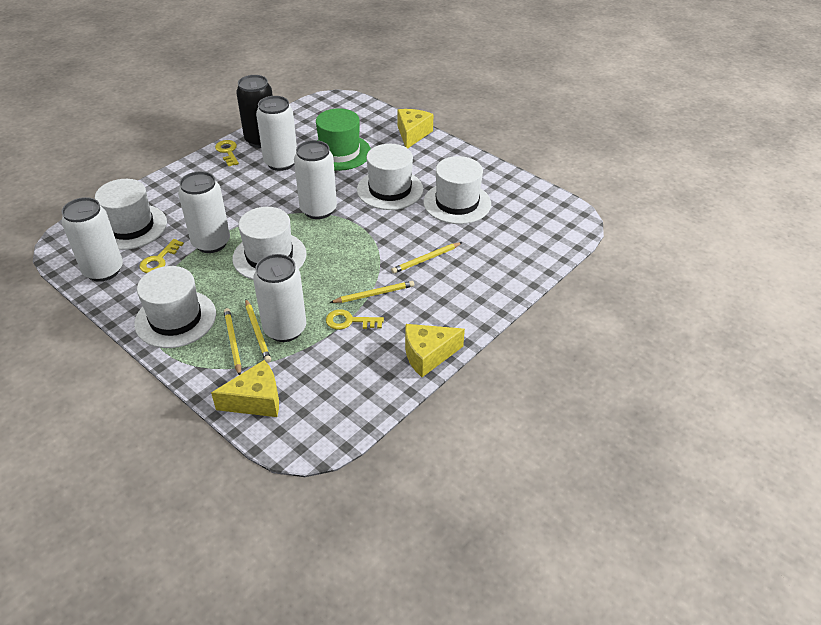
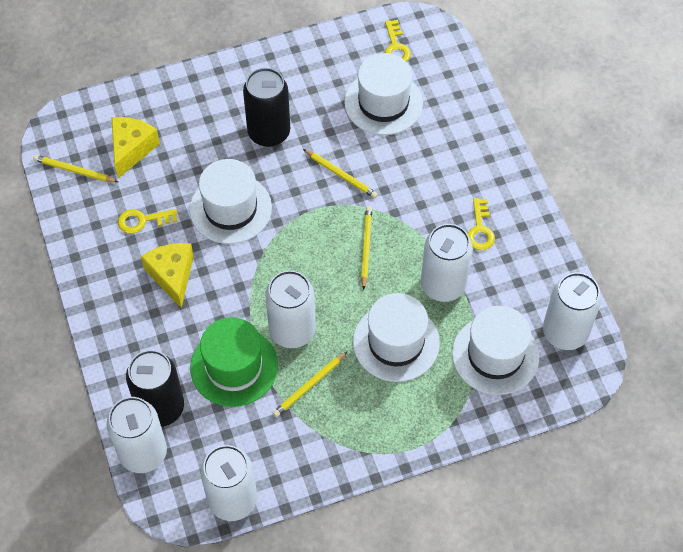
black can: 1 -> 2
white hat: 5 -> 4
yellow cheese: 3 -> 2

